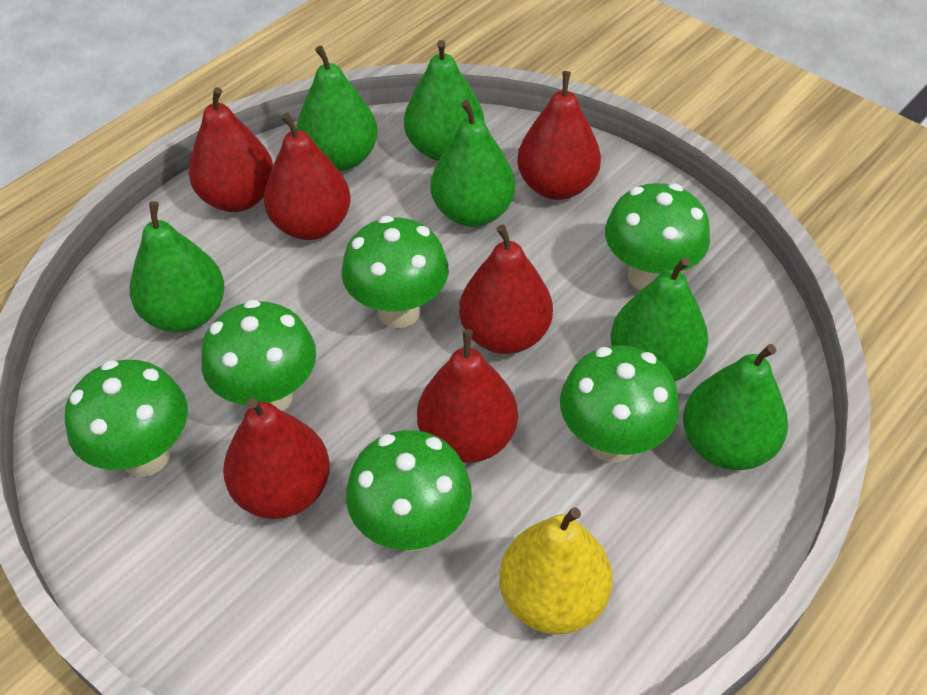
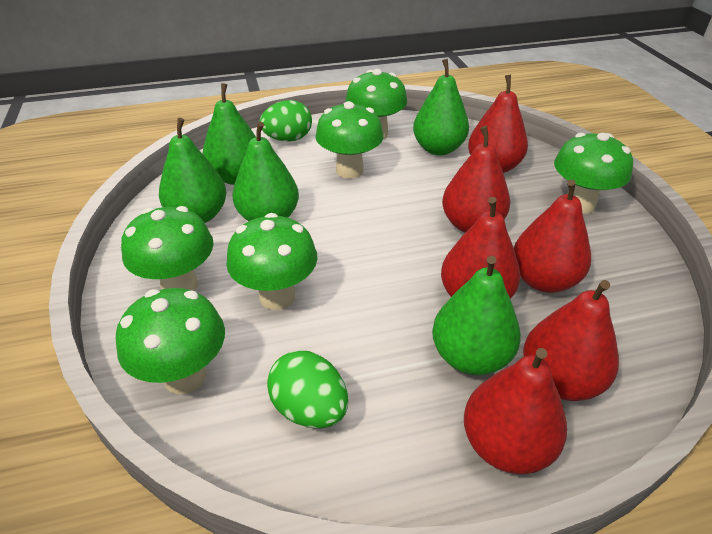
green egg: 0 -> 2
green pear: 6 -> 5
yellow pear: 1 -> 0

